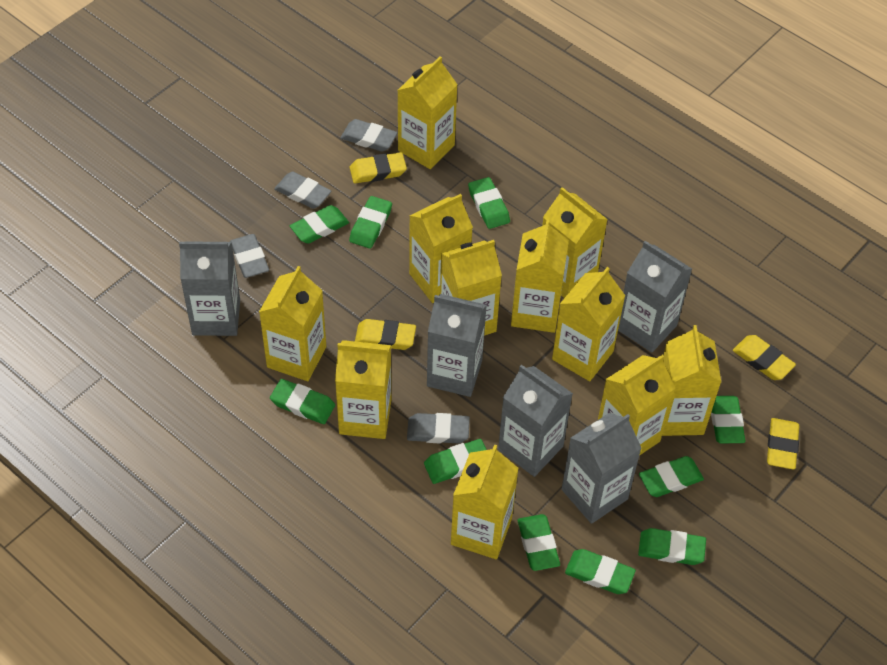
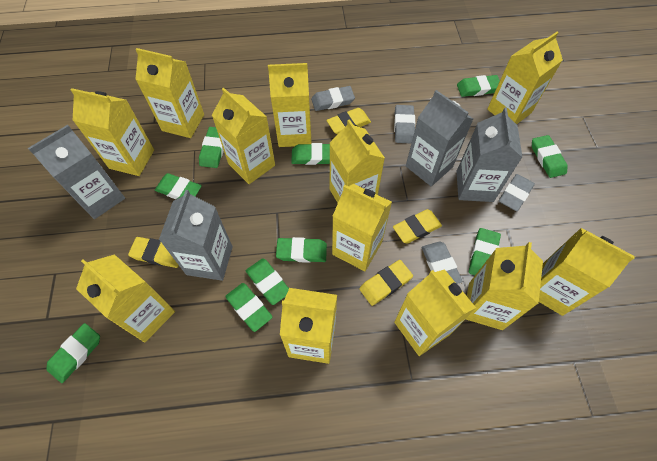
grey carton: 5 -> 4
yellow carton: 11 -> 12

